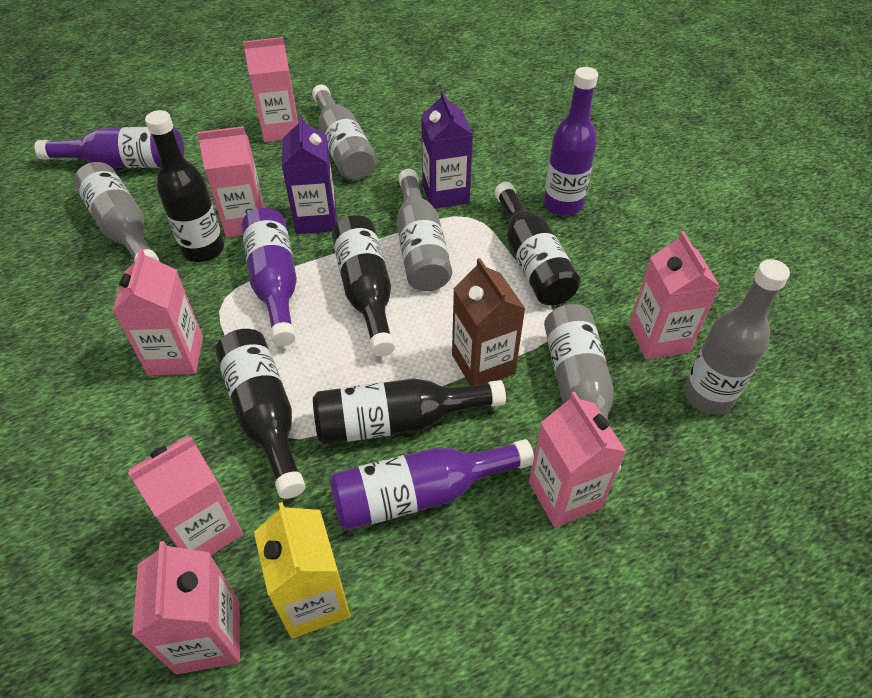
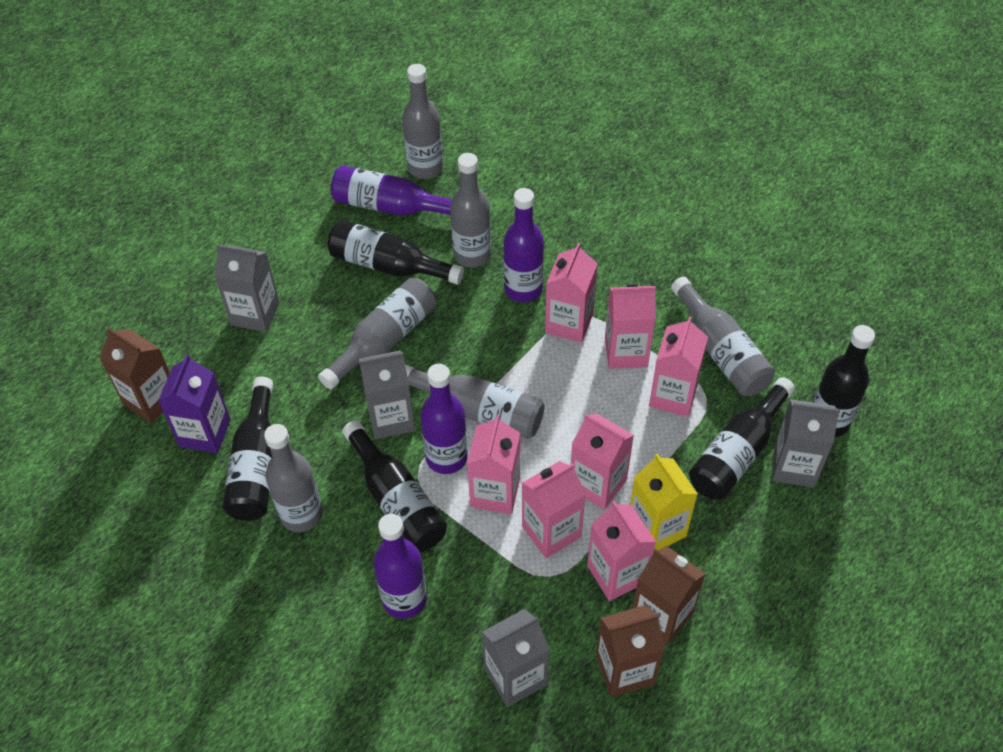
brown carton: 1 -> 3
grey bottle: 5 -> 6
grey carton: 0 -> 4
purple carton: 2 -> 1

